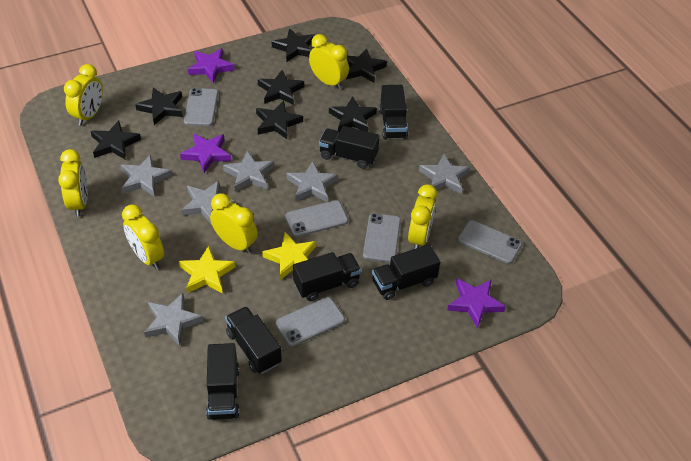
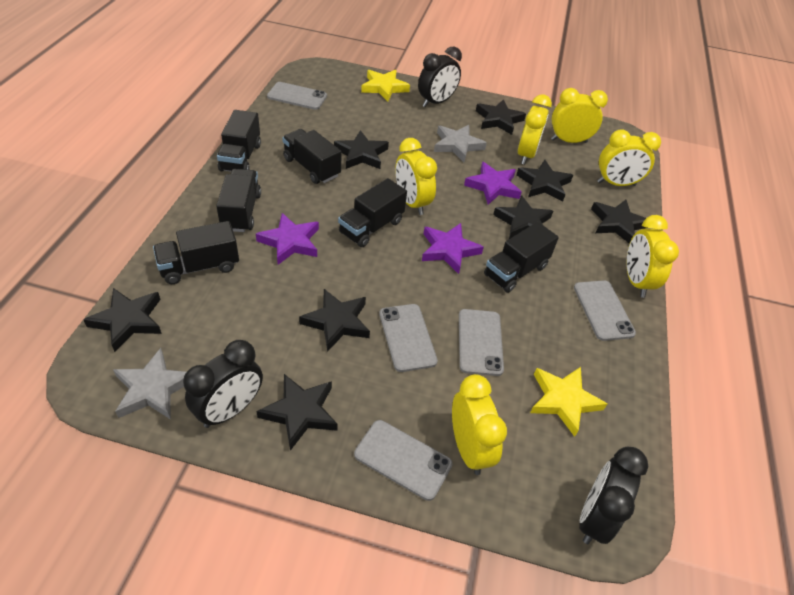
black clock: 0 -> 3
black star: 7 -> 8
grey star: 6 -> 2

